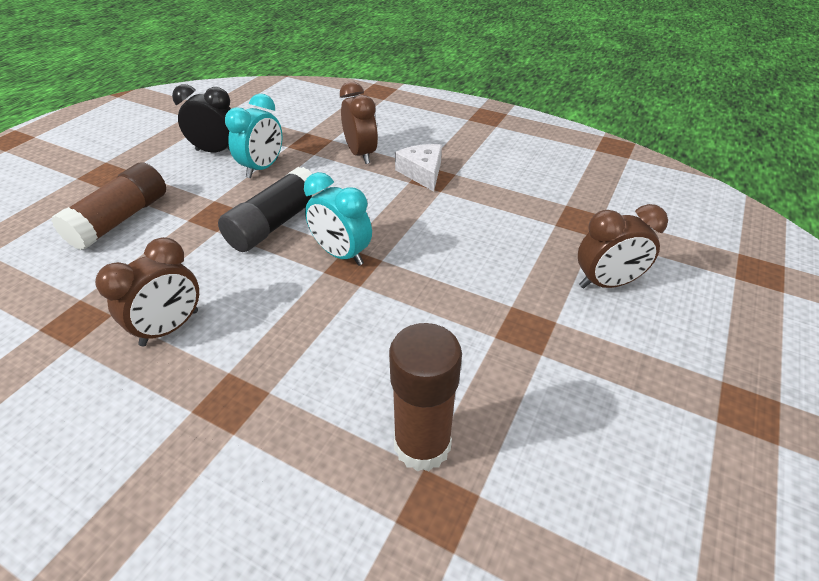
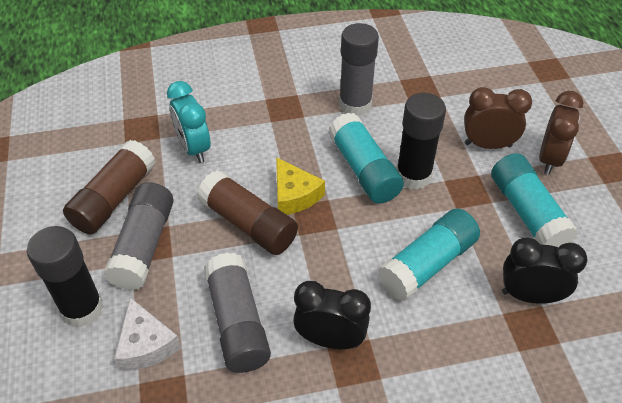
black clock: 1 -> 2
black glue stick: 1 -> 2
brown clock: 3 -> 2
grey glue stick: 0 -> 3
turquoise clock: 2 -> 1
turquoise glue stick: 0 -> 3
yellow cheese: 0 -> 1

